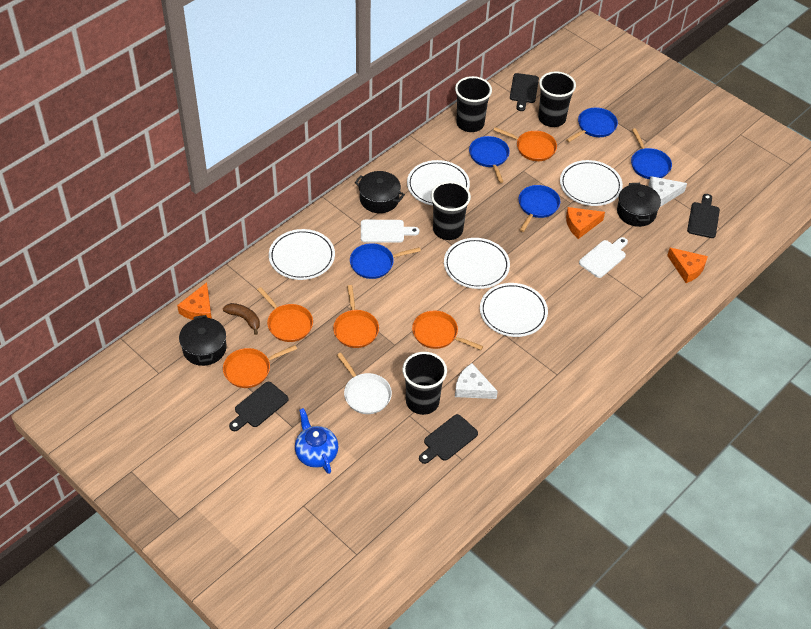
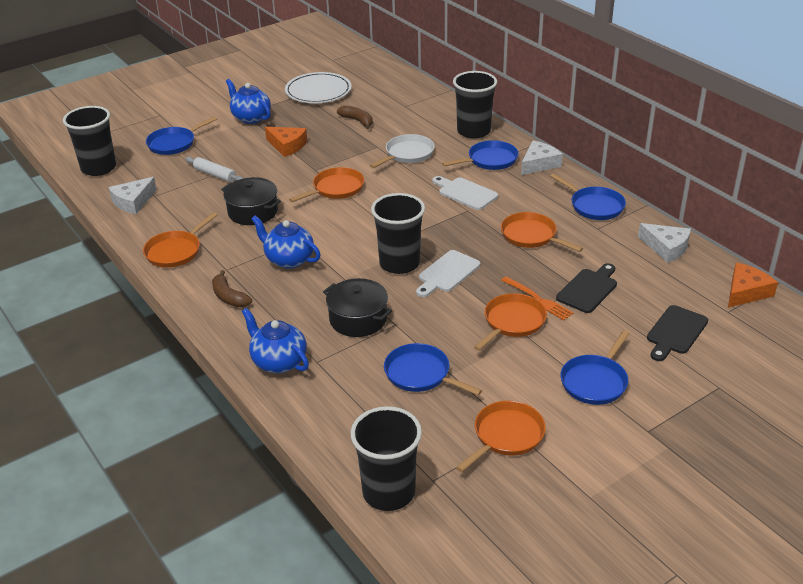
black cutting board: 4 -> 2
black pot: 3 -> 2
blue teapot: 1 -> 3
brown banana: 1 -> 2
orange cheese: 3 -> 2
orange fork: 0 -> 1
white cheese: 2 -> 3
white plate: 5 -> 1
white rolling pin: 0 -> 1

